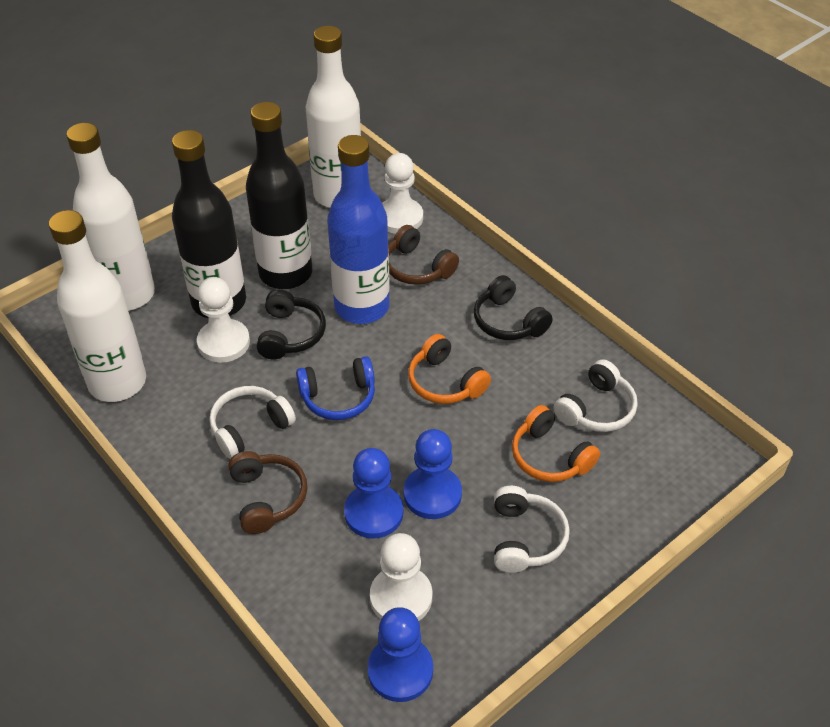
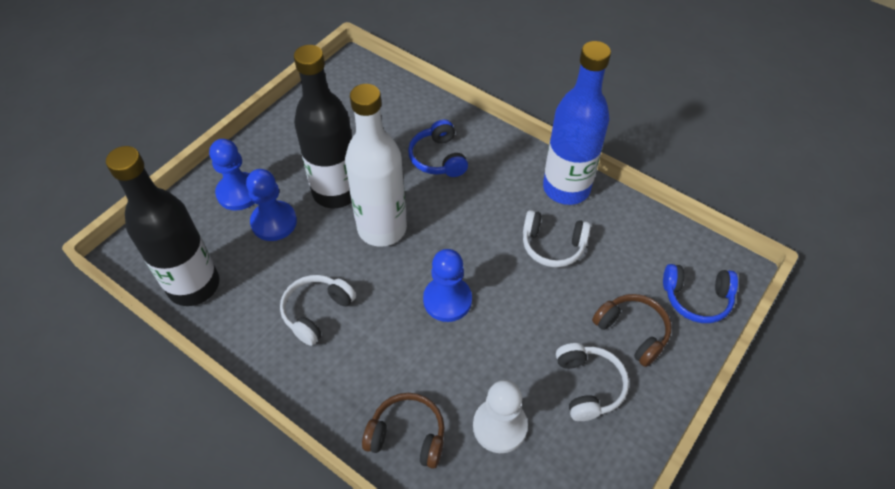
black headphones: 2 -> 0
blue headphones: 1 -> 2
orange headphones: 2 -> 0
white bottle: 3 -> 1
white pawn: 3 -> 1

